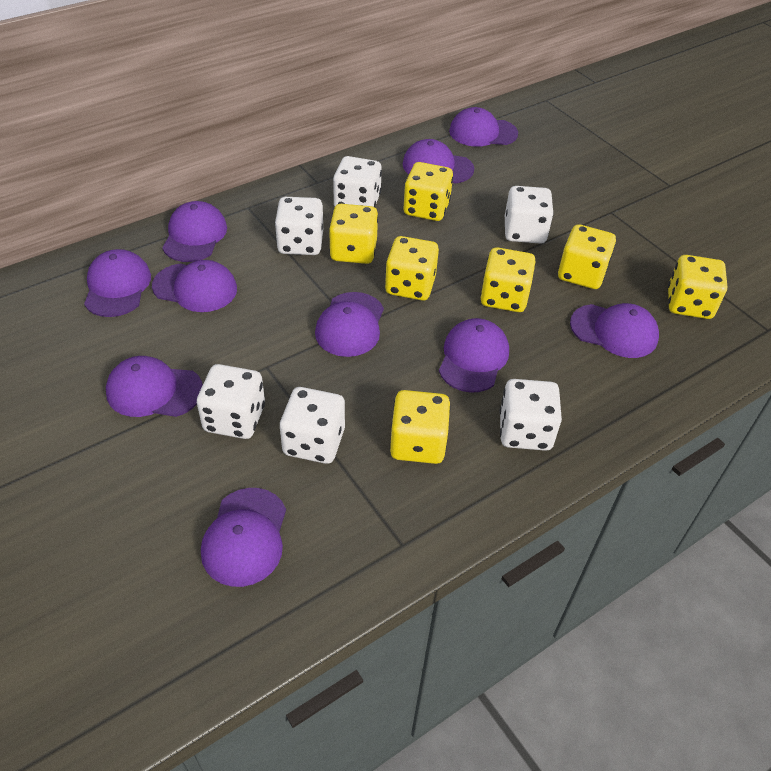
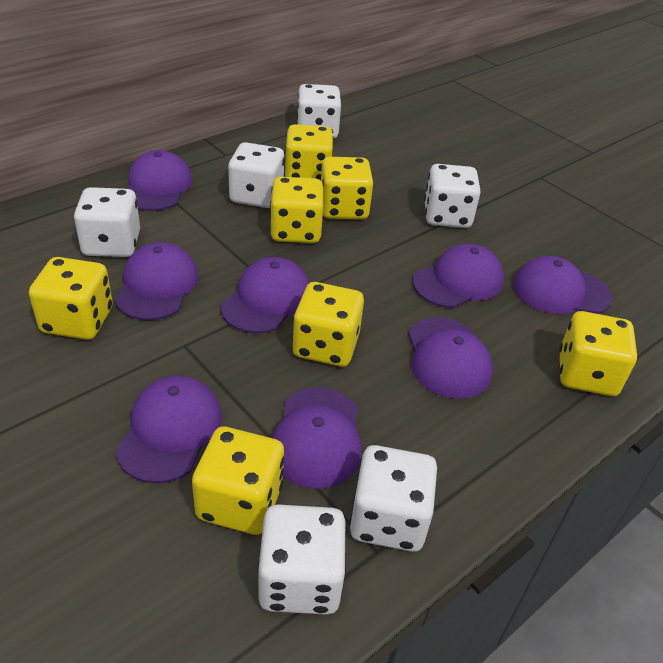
purple cap: 10 -> 8

